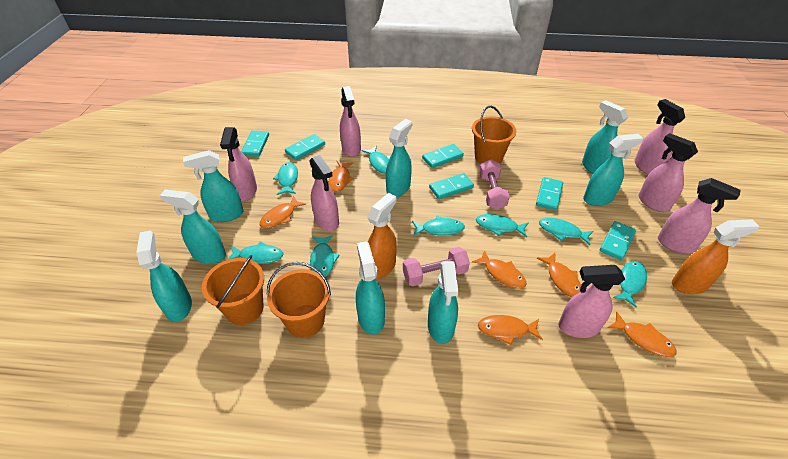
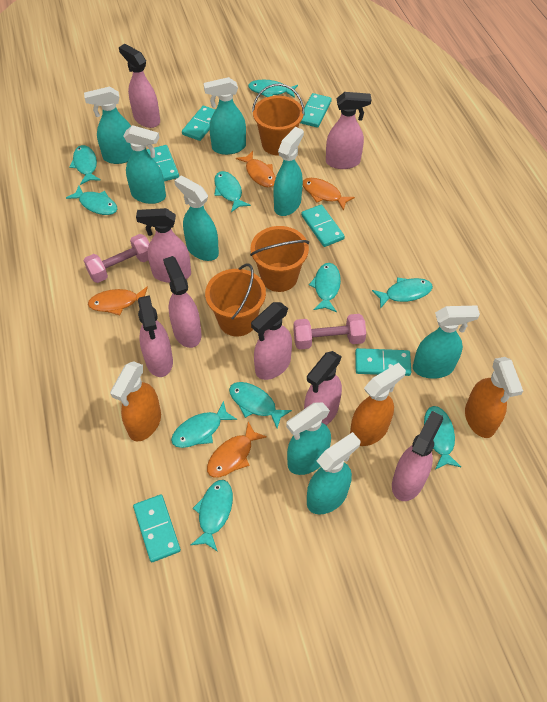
orange fish: 6 -> 4
orange spray bottle: 2 -> 3
pink spray bottle: 7 -> 8
turquoise fish: 8 -> 10

